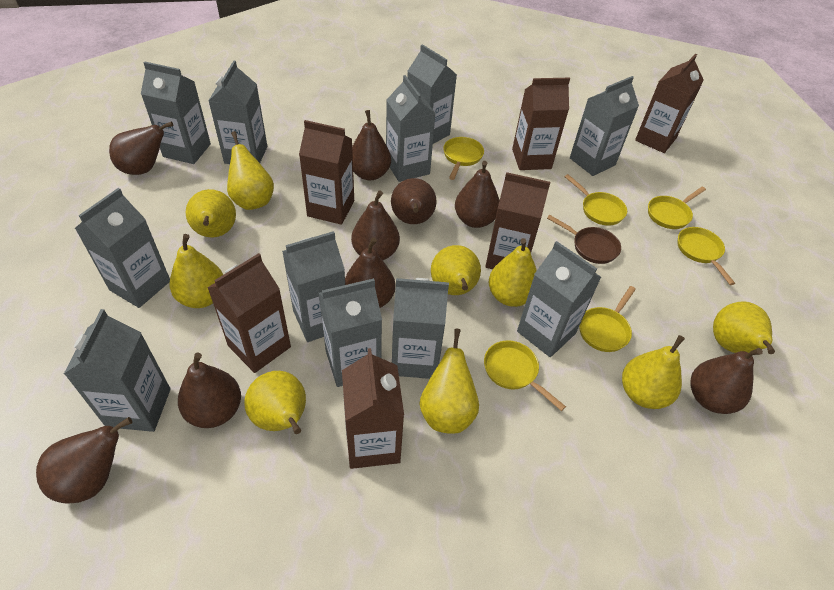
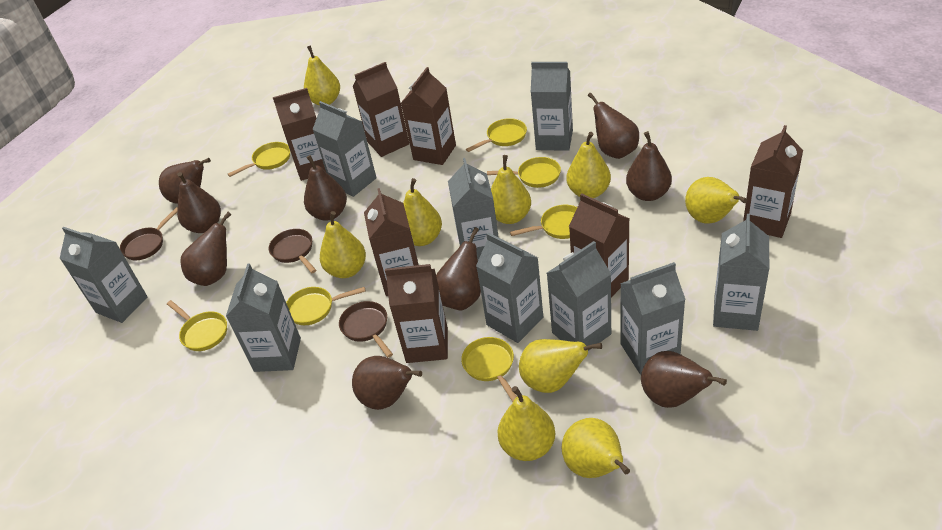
brown carton: 6 -> 7
brown pan: 1 -> 3
grey carton: 11 -> 9
yellow pan: 6 -> 7

